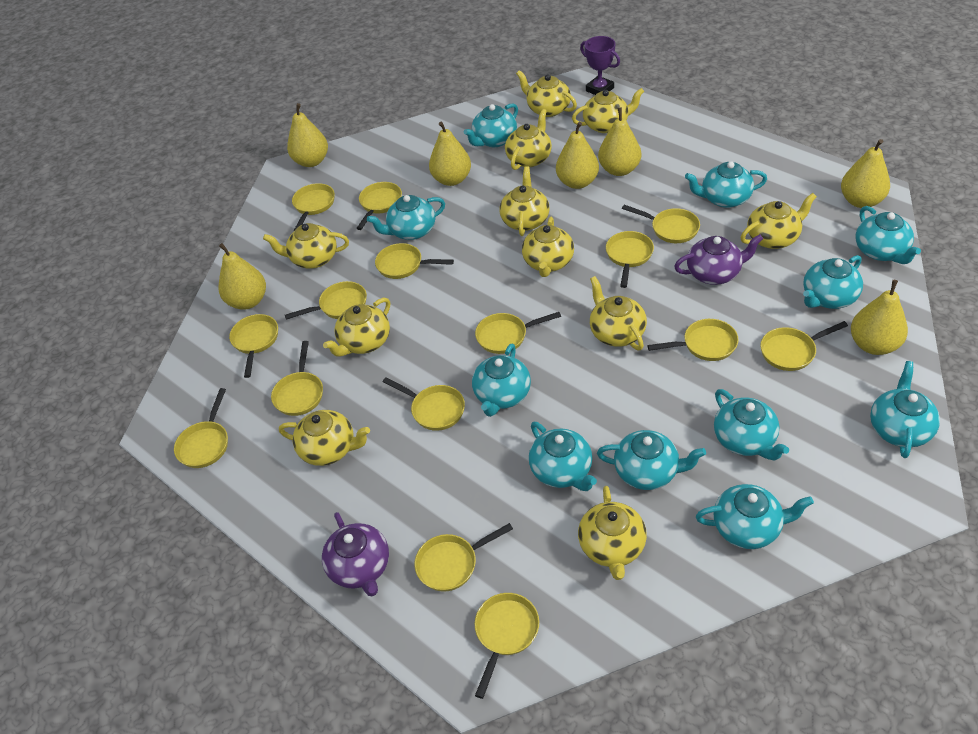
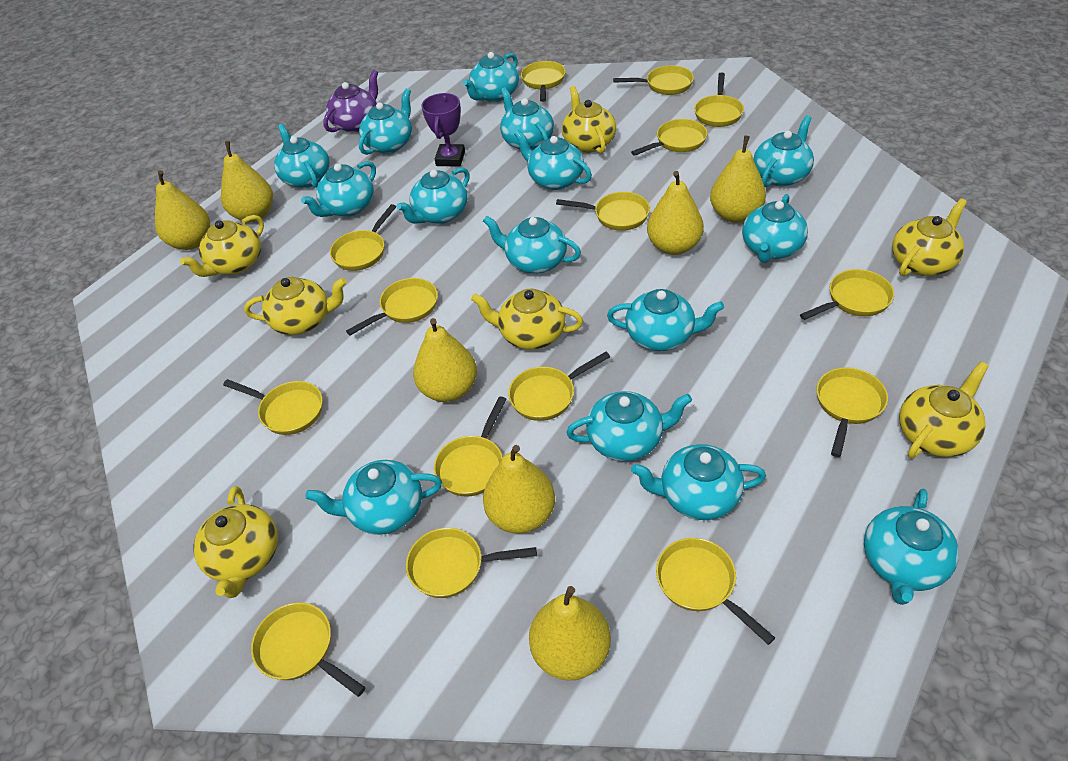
purple teapot: 2 -> 1
turquoise teapot: 11 -> 15
yellow teapot: 11 -> 7

